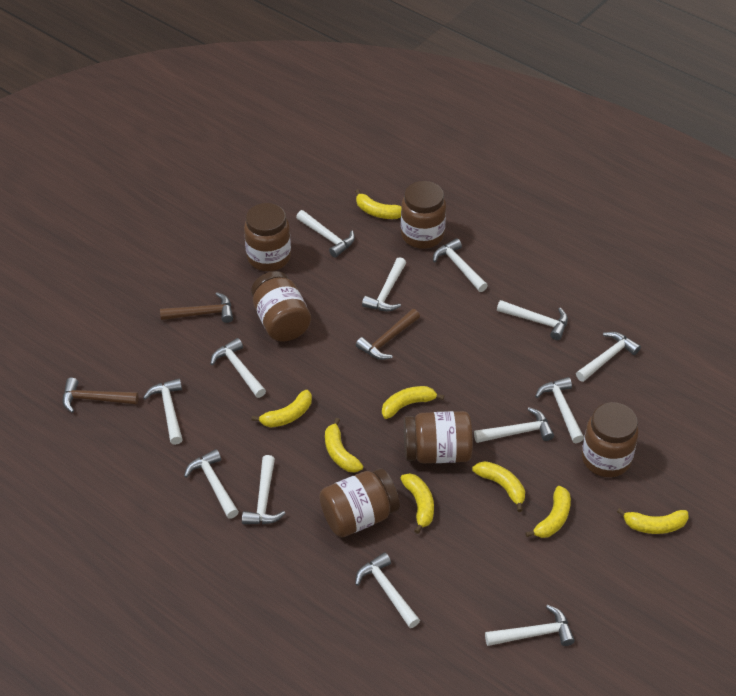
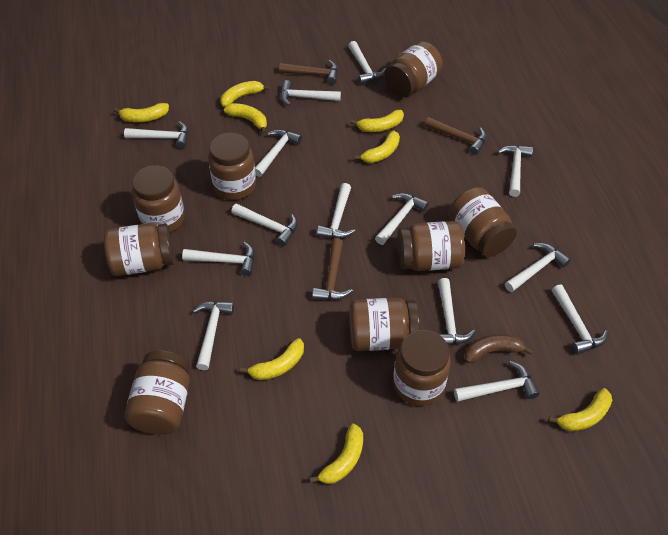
brown banana: 0 -> 1
brown jar: 6 -> 9
white hammer: 13 -> 14

